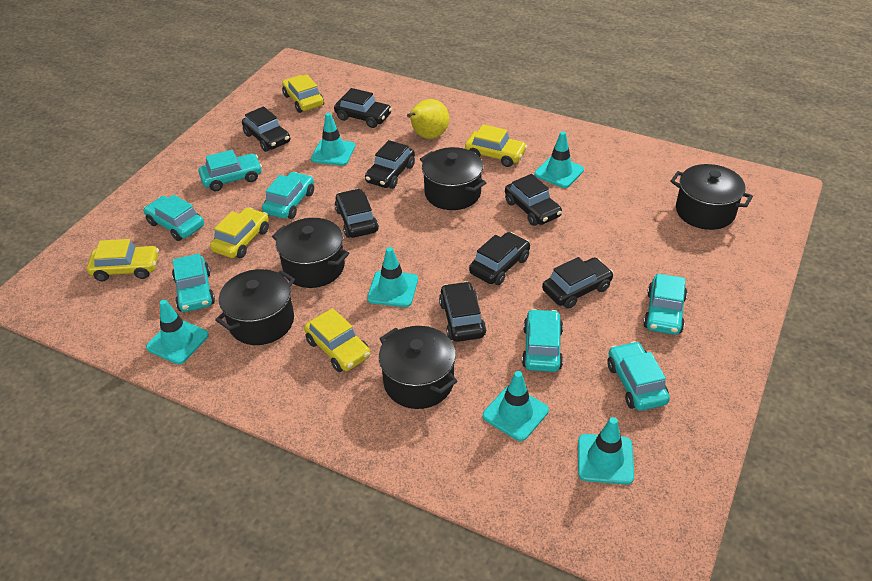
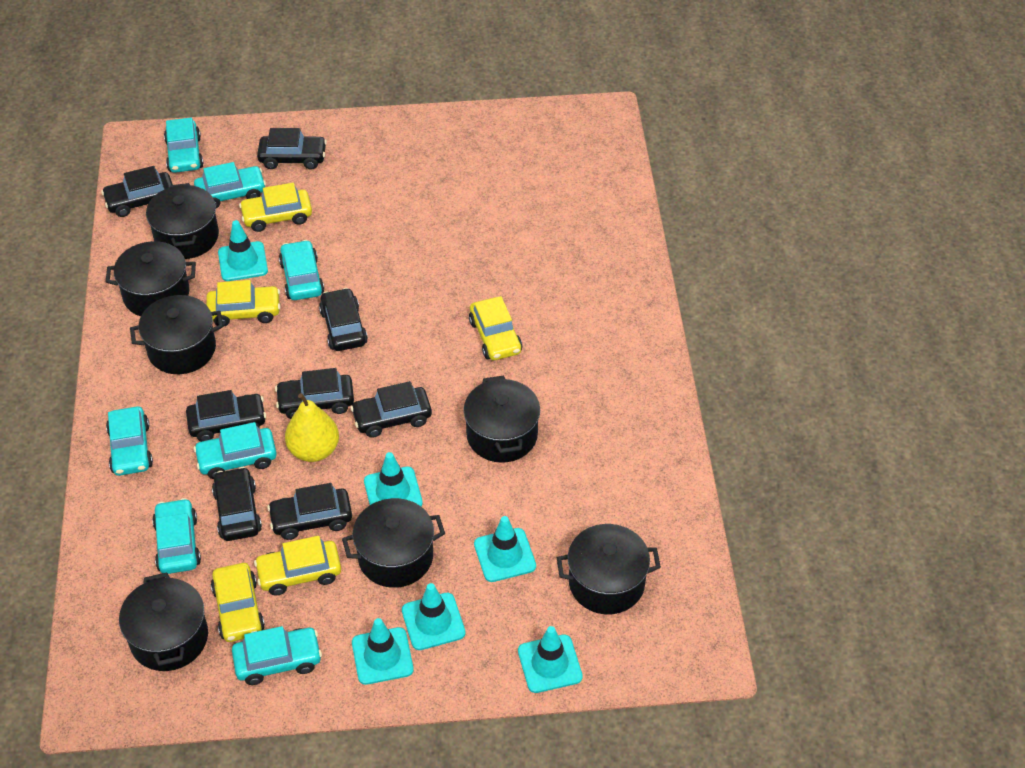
black pot: 5 -> 7

